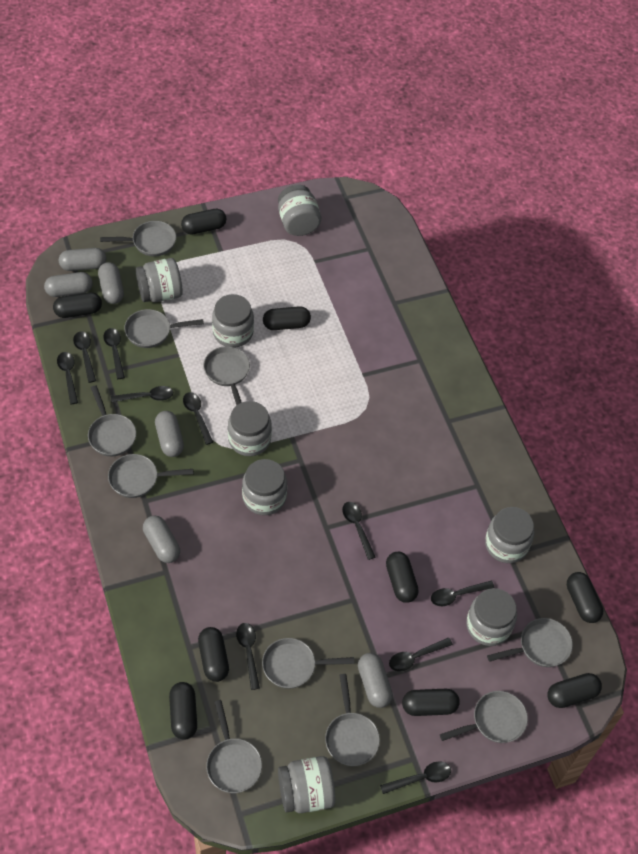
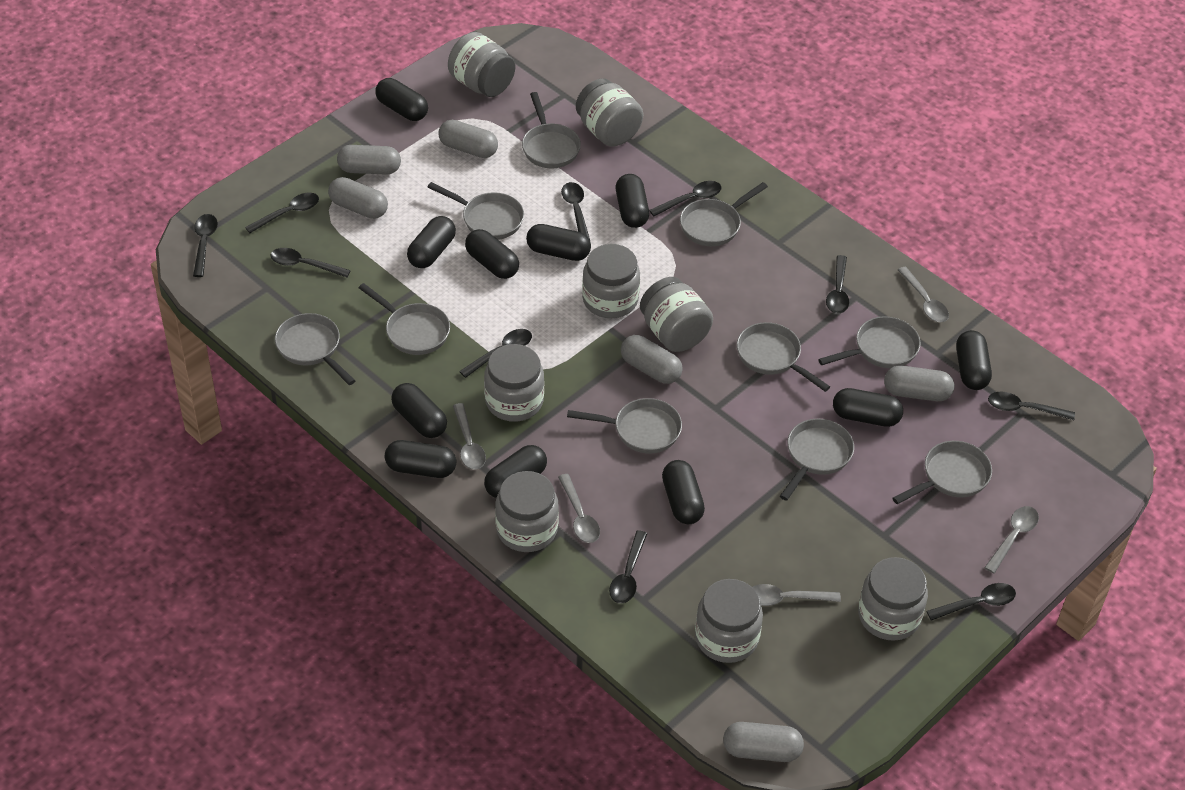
black capsule: 9 -> 11
grey spoon: 0 -> 5

